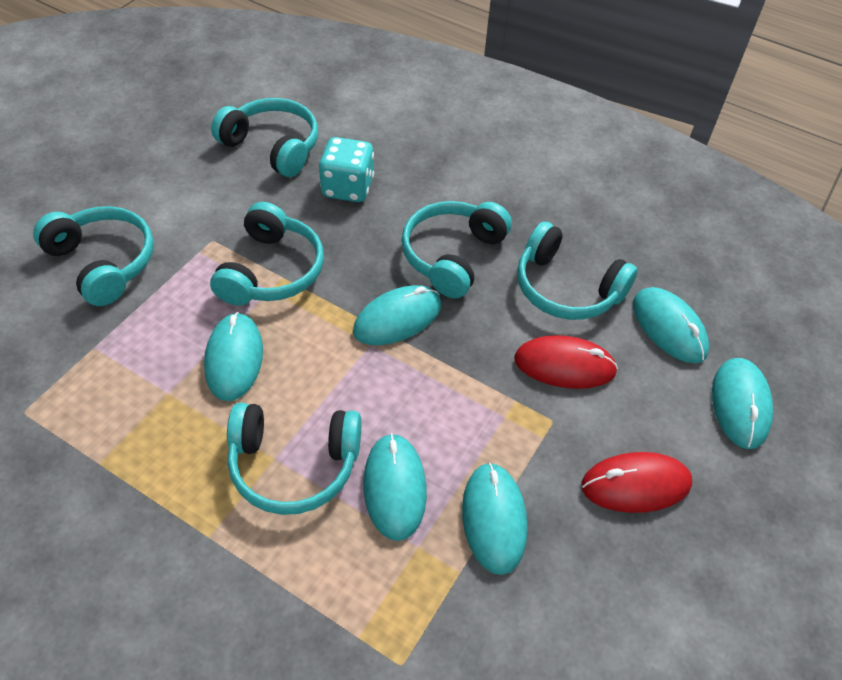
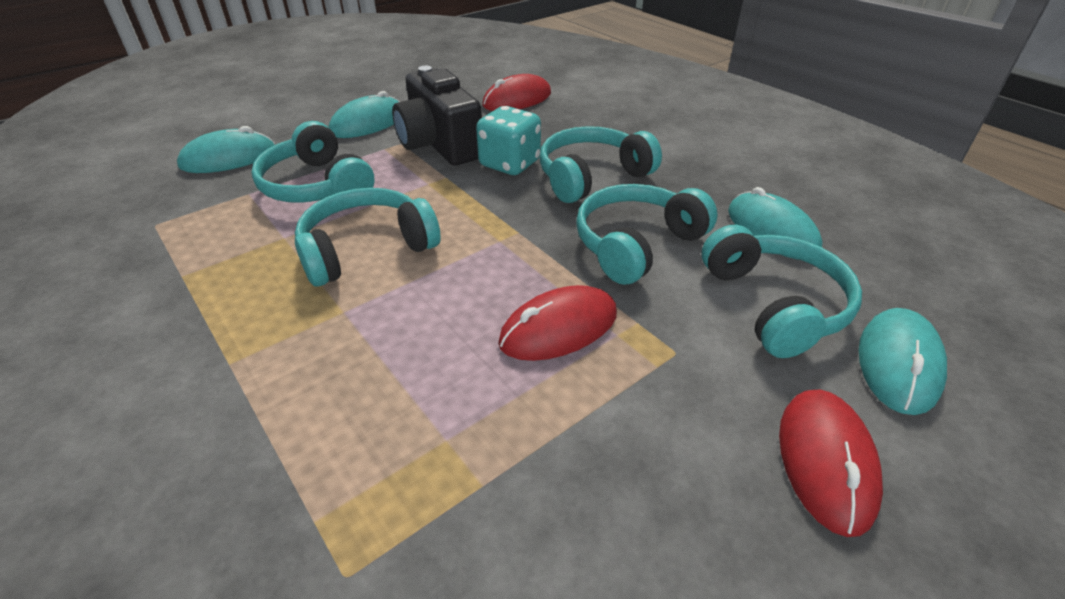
black camera: 0 -> 1
red mouse: 2 -> 3
turquoise headphones: 6 -> 5
turquoise mouse: 6 -> 4

